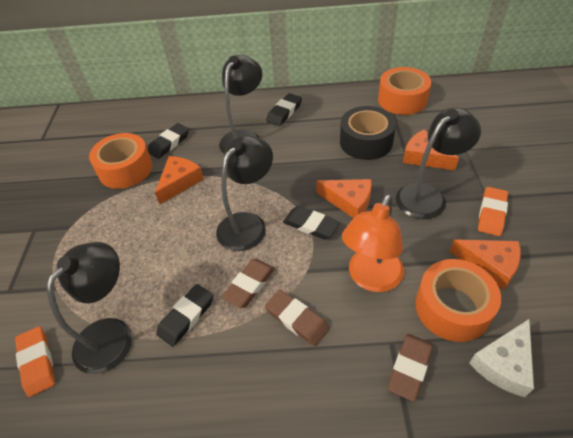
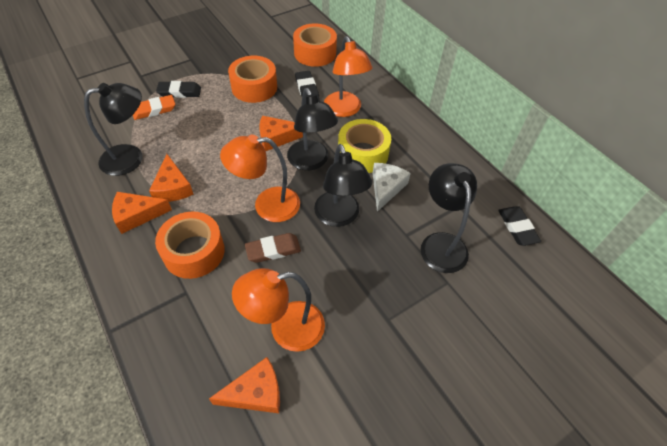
black eraser: 4 -> 3
black tape: 1 -> 0
brown eraser: 3 -> 1
orange eraser: 2 -> 1
orange lamp: 1 -> 3
yellow tape: 0 -> 1

